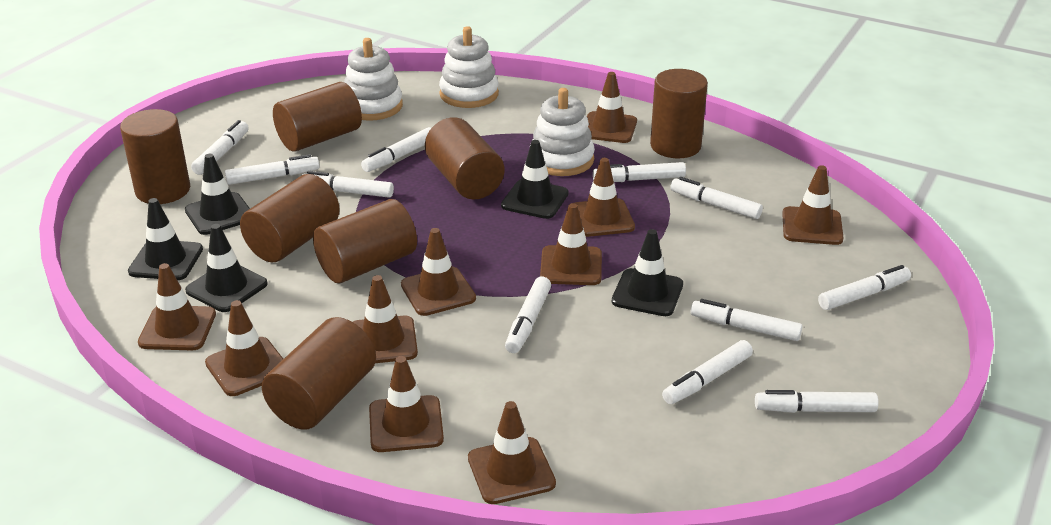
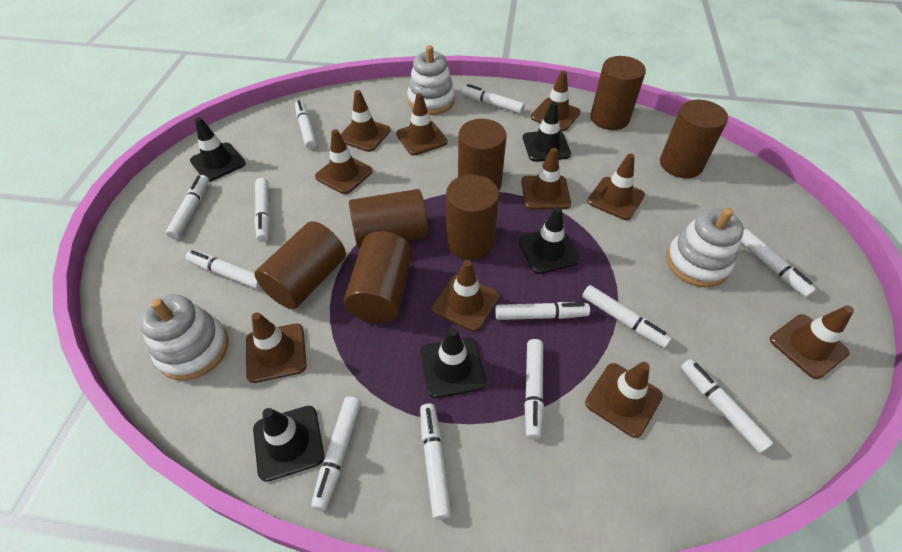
white marker: 11 -> 12

